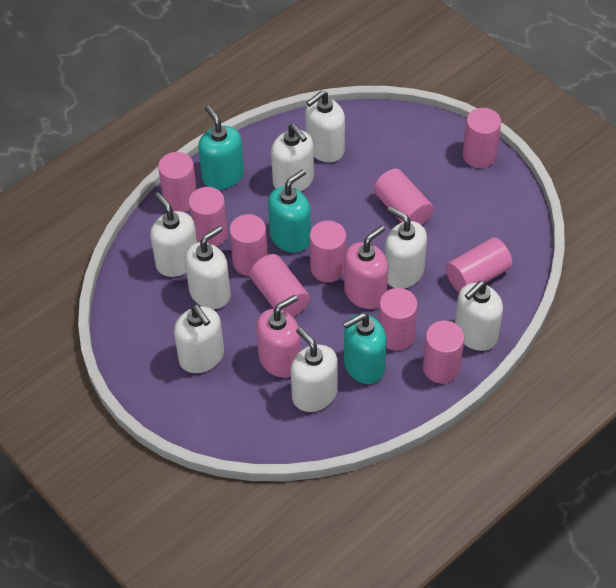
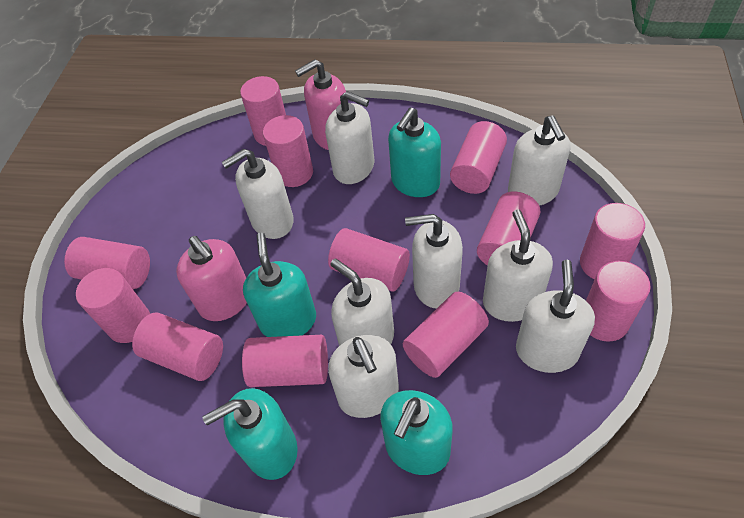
pink cylinder: 10 -> 12
turquoise soap dispenser: 3 -> 4

